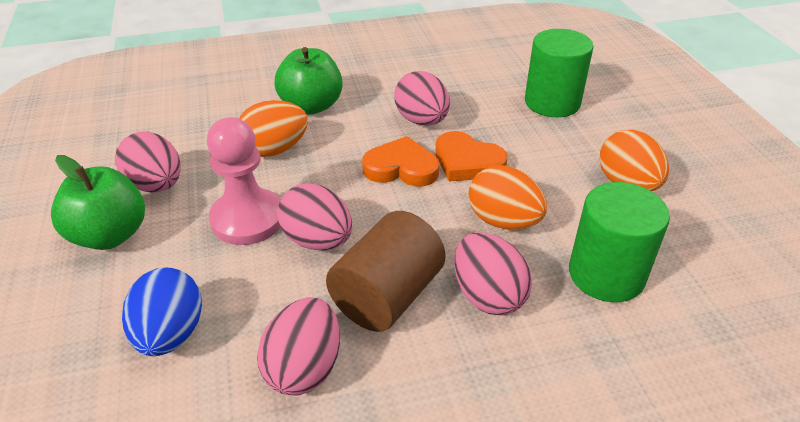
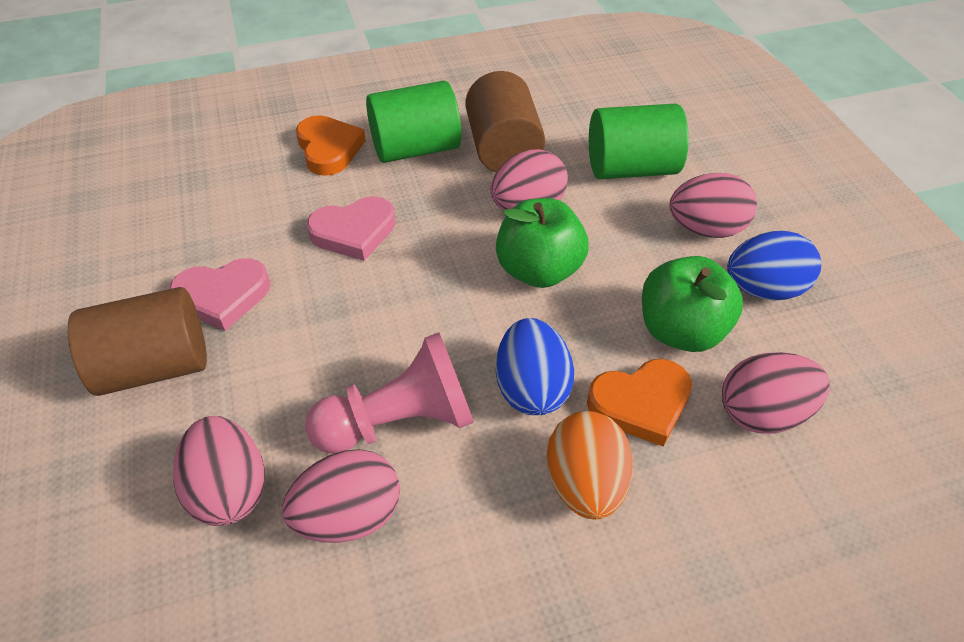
blue egg: 1 -> 2
brown cylinder: 1 -> 2
orange egg: 3 -> 1
pink heart: 0 -> 2

